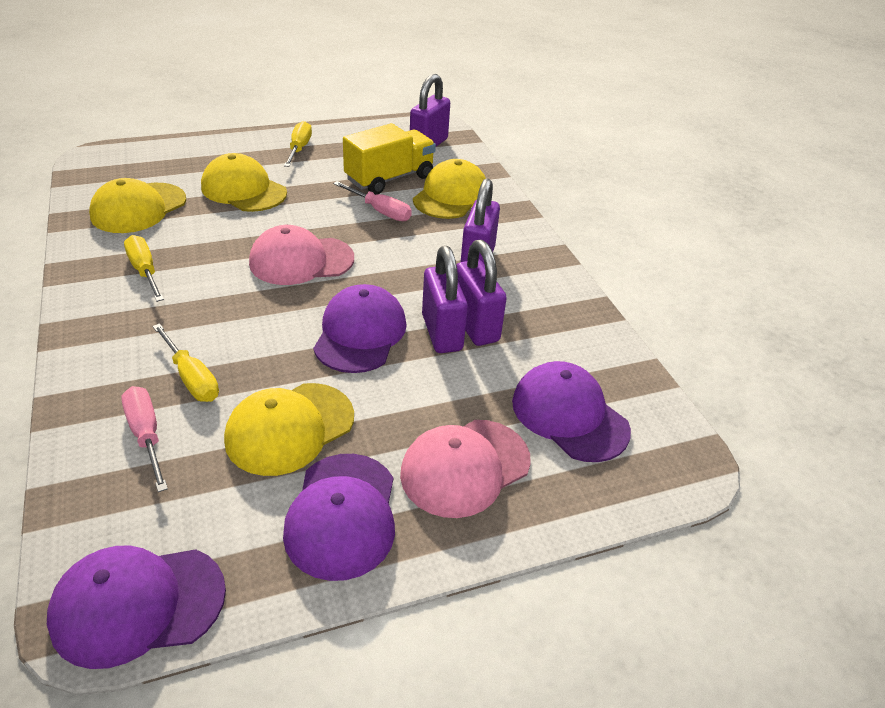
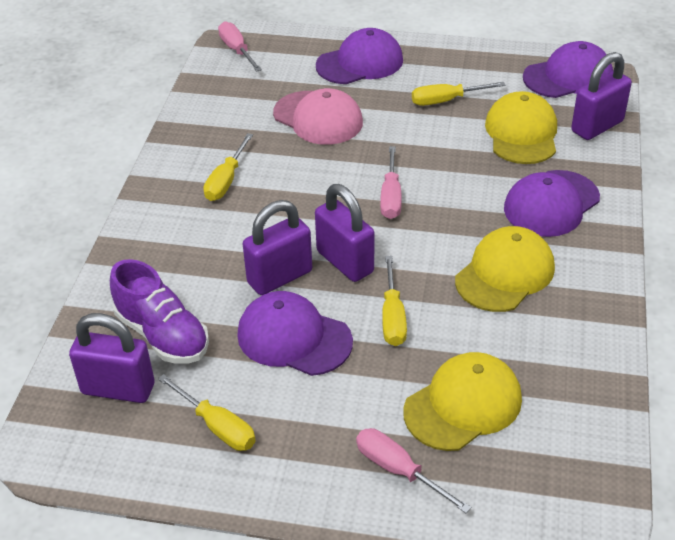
pink cap: 2 -> 1
pink screwdriver: 2 -> 3
purple shoe: 0 -> 1
yellow cap: 4 -> 3
yellow screwdriver: 3 -> 4
yellow truck: 1 -> 0

